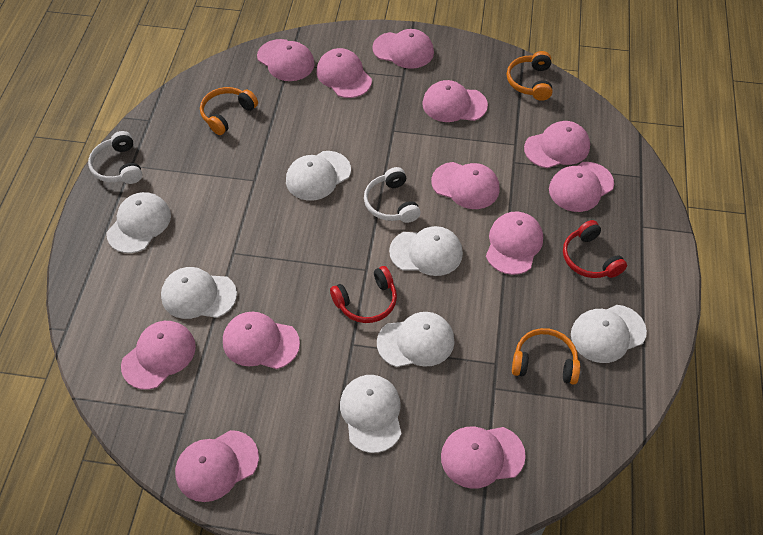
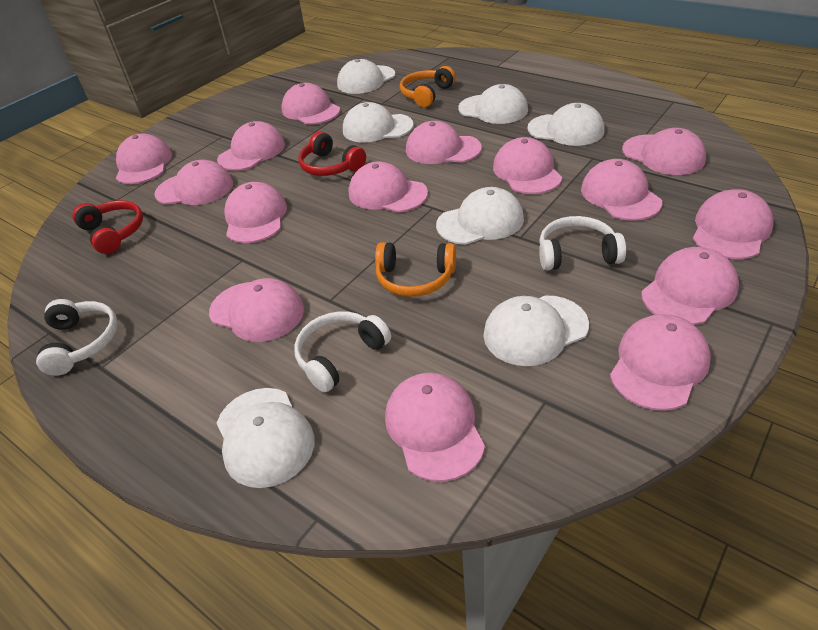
orange headphones: 3 -> 2
pink cap: 12 -> 15
white headphones: 2 -> 3

